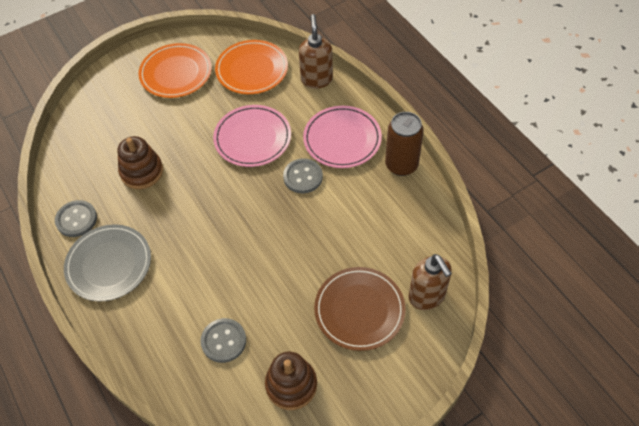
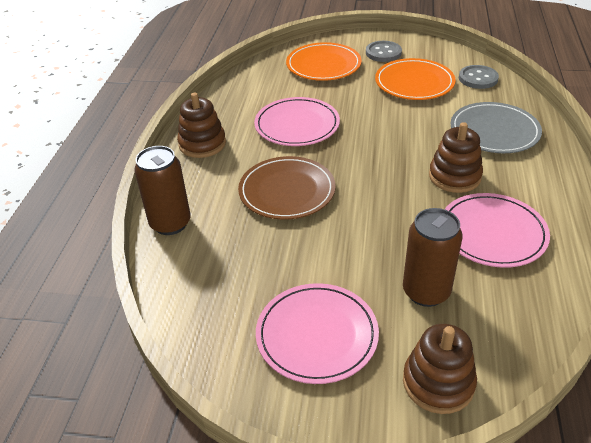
brown can: 1 -> 2
brown soap dispenser: 2 -> 0
brown stacking toy: 2 -> 3
grey button: 3 -> 2
pink plate: 2 -> 3

